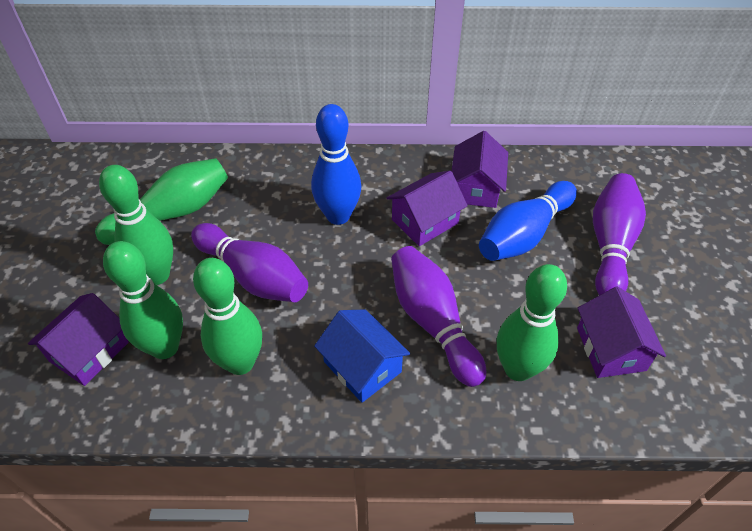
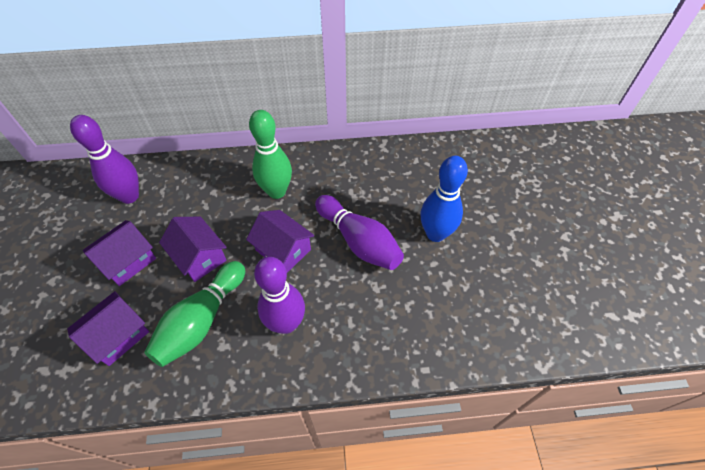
blue bowling pin: 2 -> 1
blue house: 1 -> 0
green bowling pin: 5 -> 2

